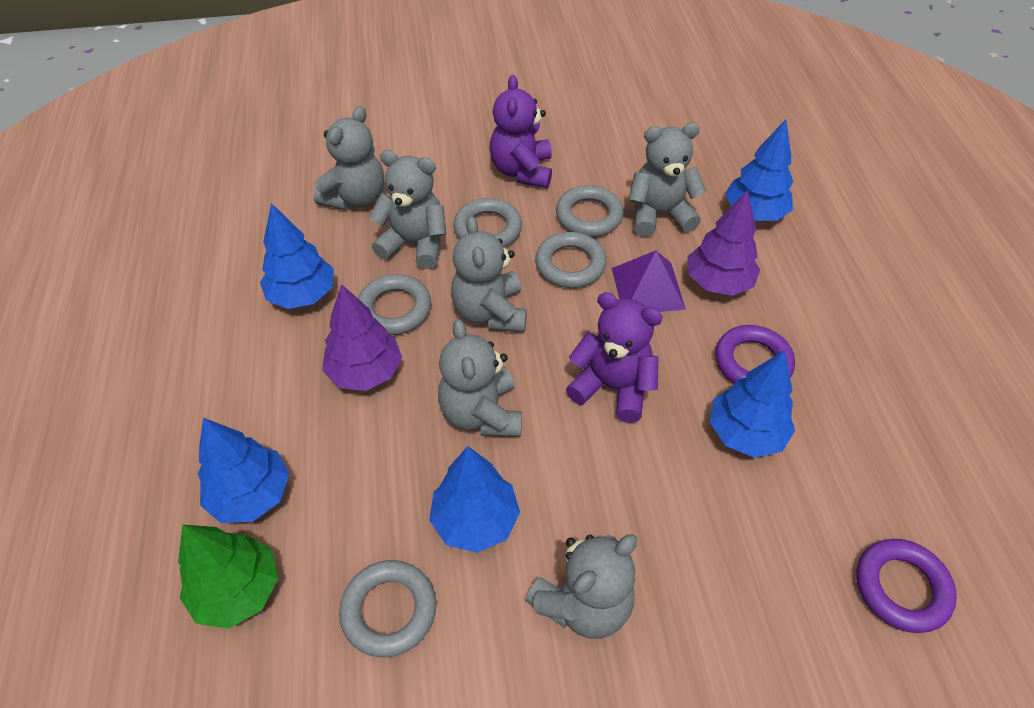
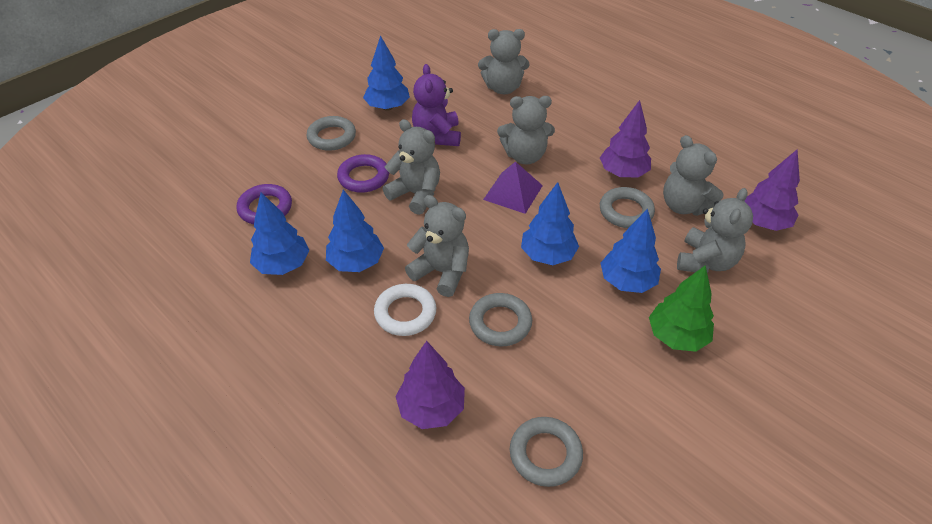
grey ring: 5 -> 4
purple teddy bear: 2 -> 1
purple tree: 2 -> 3
white ring: 0 -> 1

